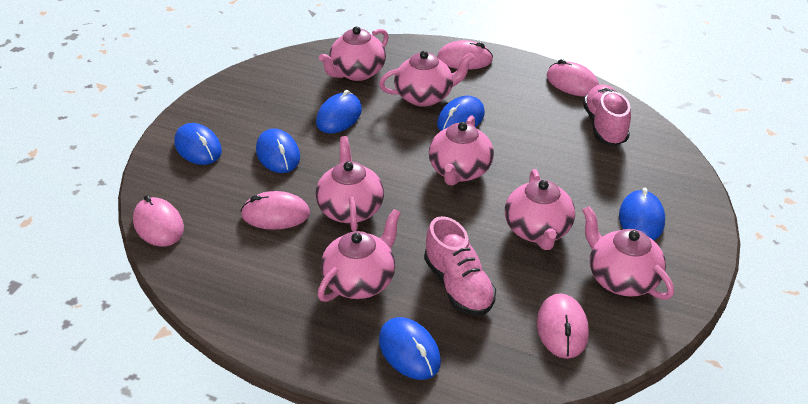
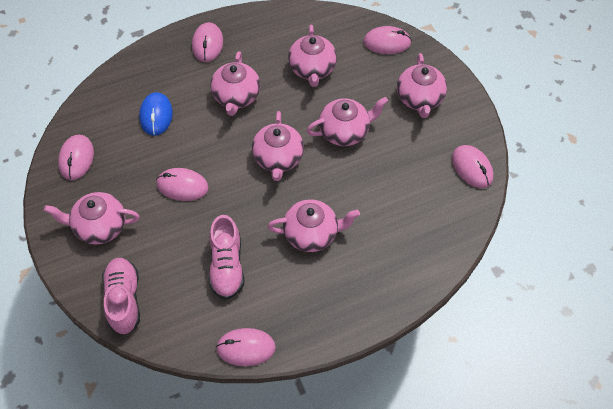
blue mouse: 6 -> 1
pink mouse: 5 -> 6

